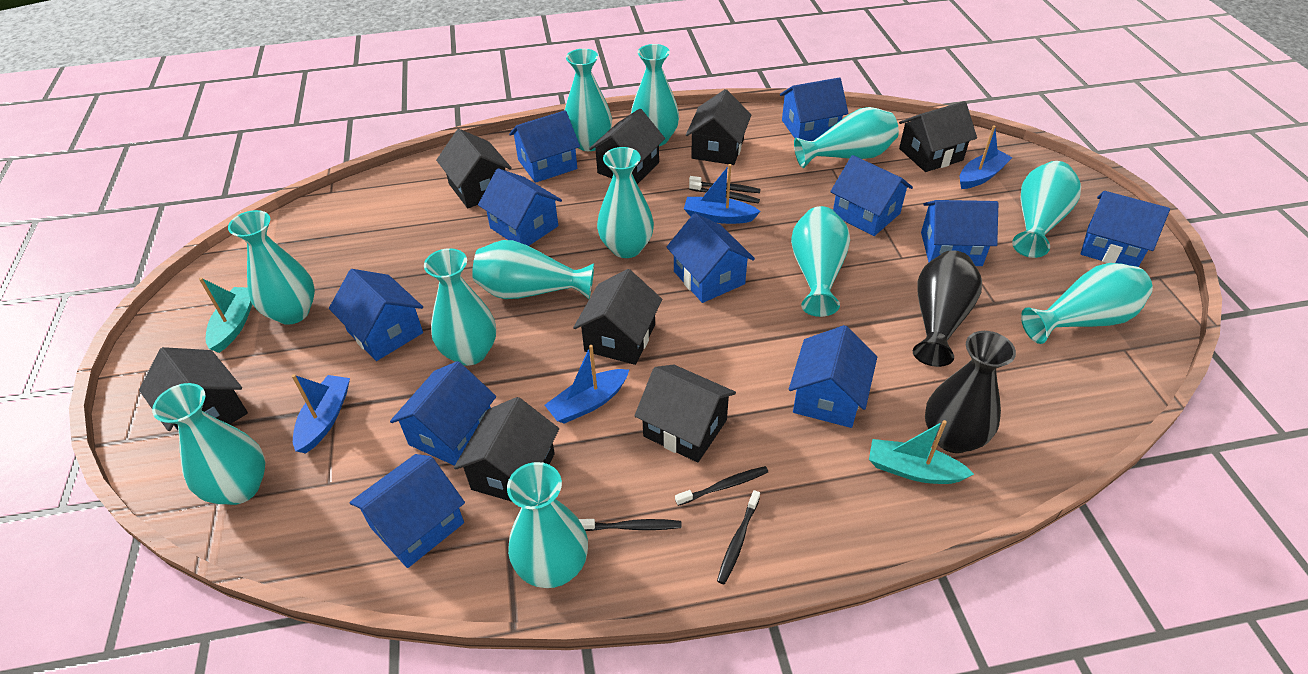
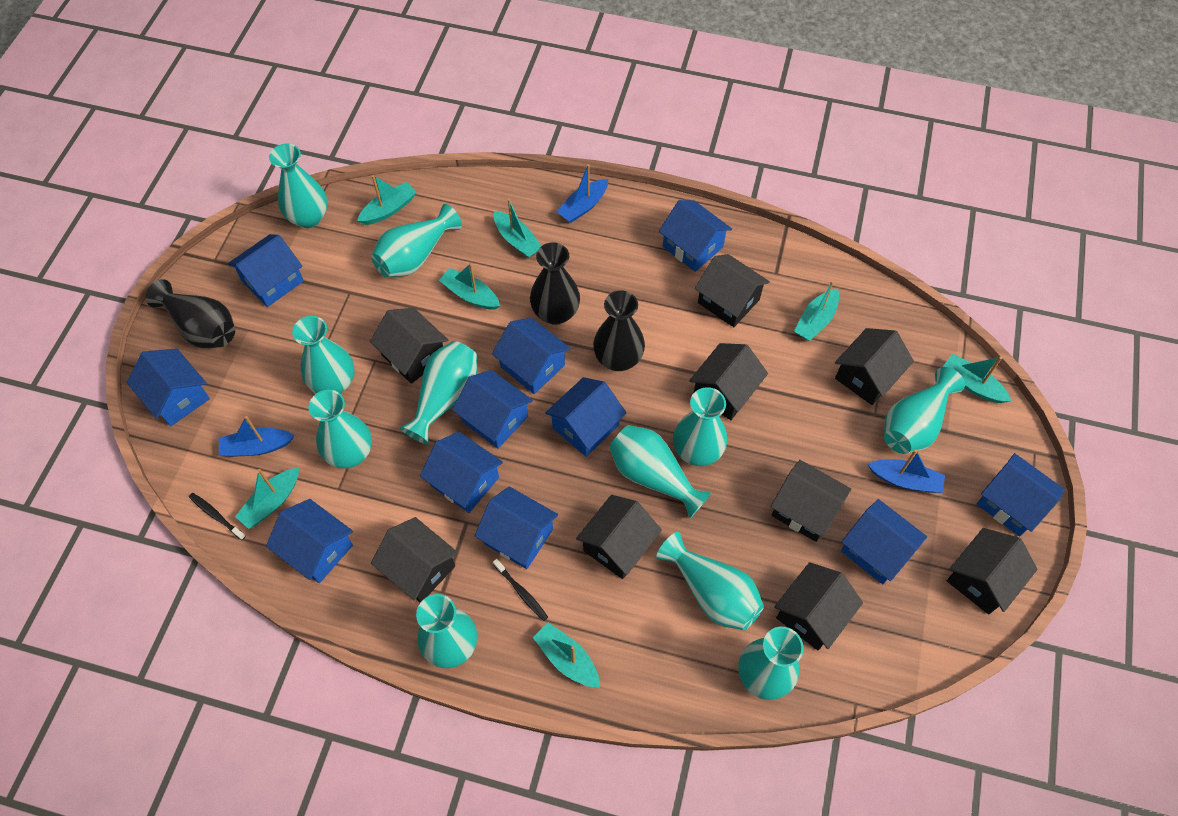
black house: 8 -> 9
black toothbrush: 5 -> 2
black vase: 2 -> 3
blue boat: 4 -> 3
turquoise boat: 2 -> 7
turquoise vase: 12 -> 11

